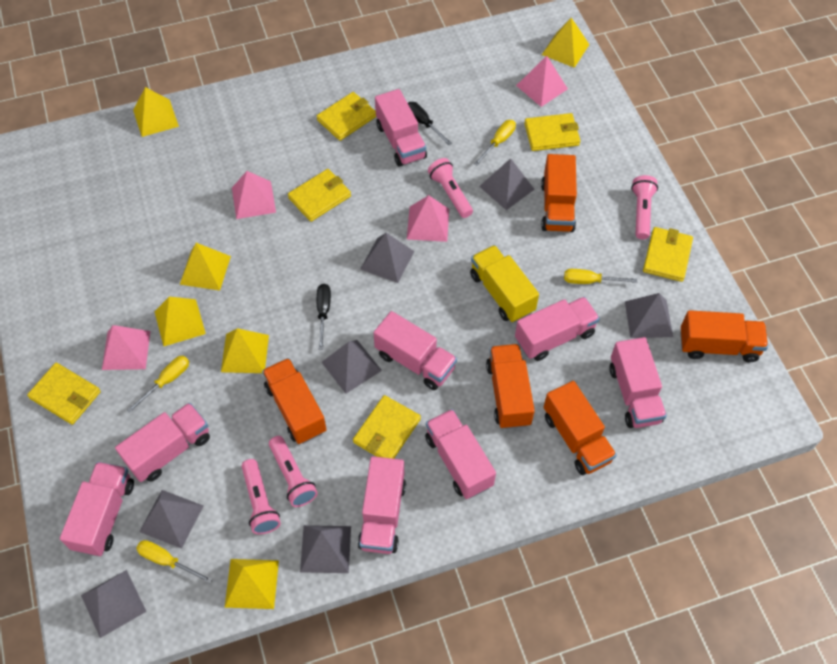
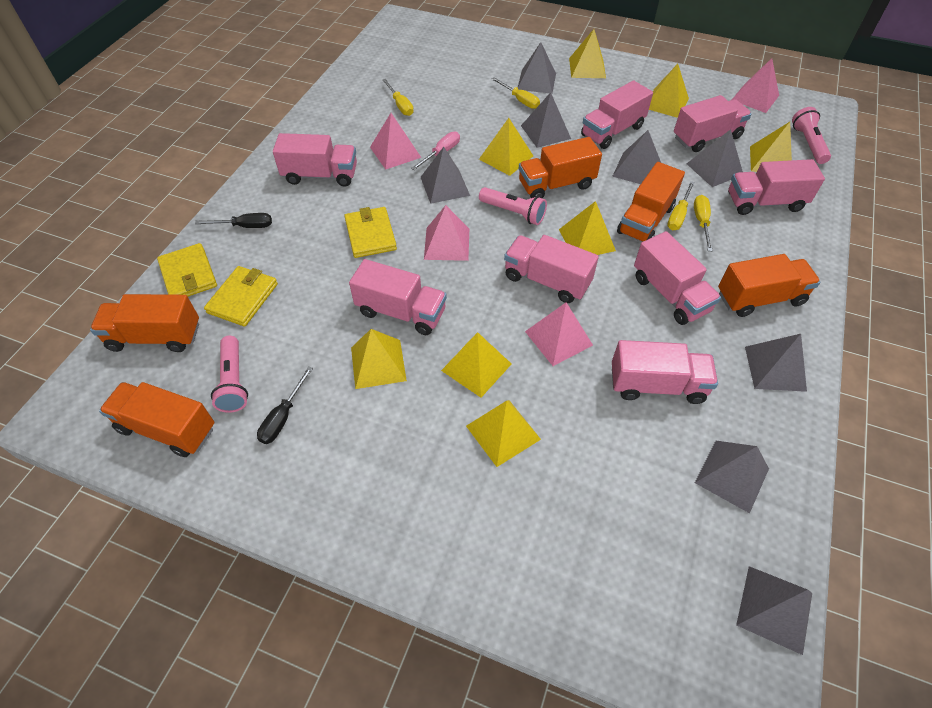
grey pyramid: 7 -> 8
pink flashlight: 4 -> 3
pink screwdriver: 0 -> 1
yellow pyramid: 6 -> 8
yellow truck: 1 -> 0
yellow wallet: 6 -> 3

